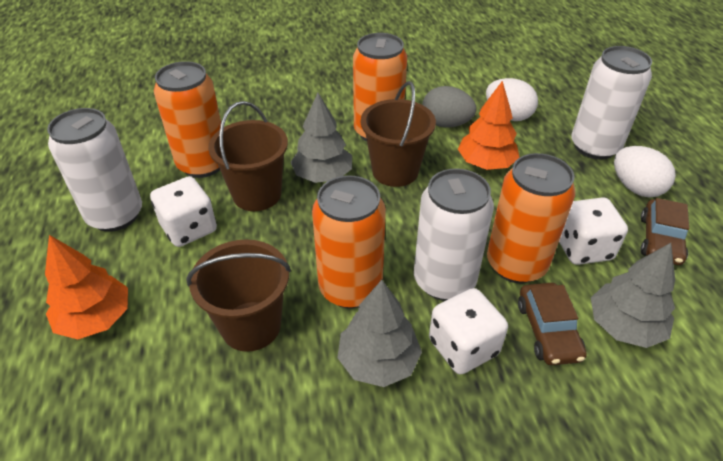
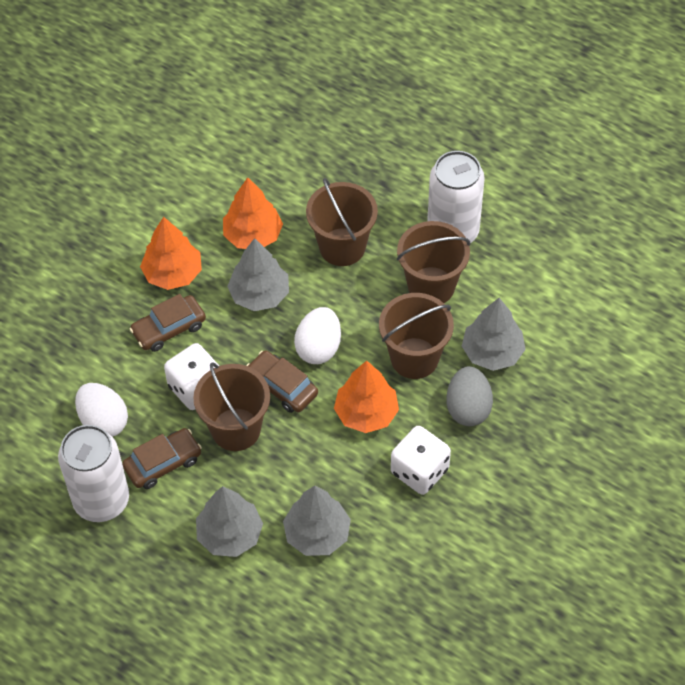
brown bucket: 3 -> 4
brown car: 2 -> 3
grey tree: 3 -> 4
orange can: 4 -> 0
orange tree: 2 -> 3
white can: 3 -> 2
white dice: 3 -> 2

